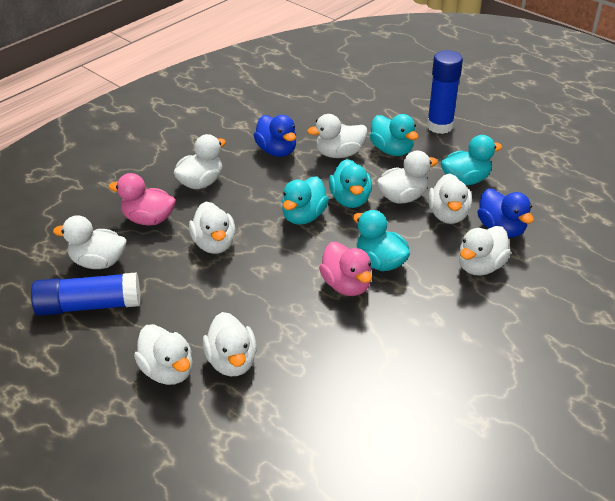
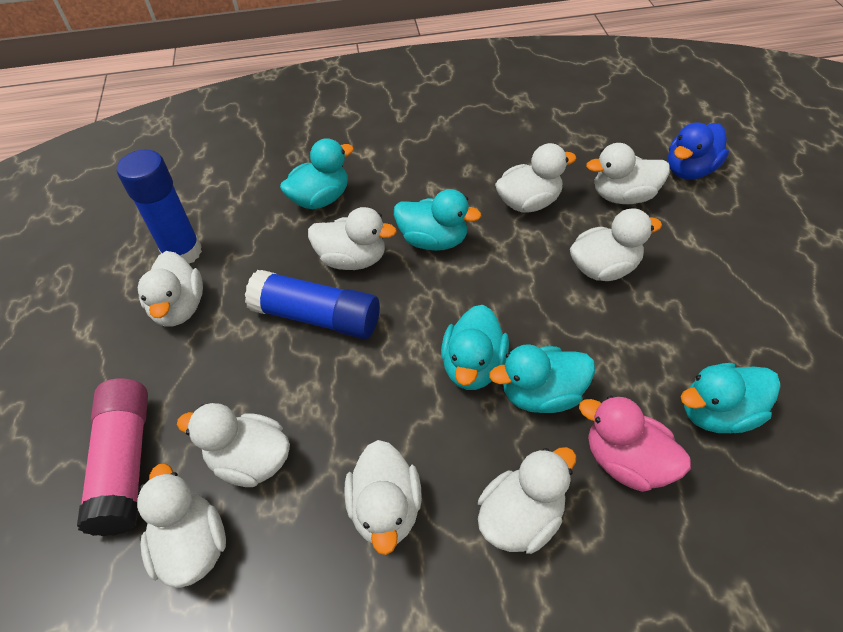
blue duck: 2 -> 1
pink duck: 2 -> 1
pink glue stick: 0 -> 1

